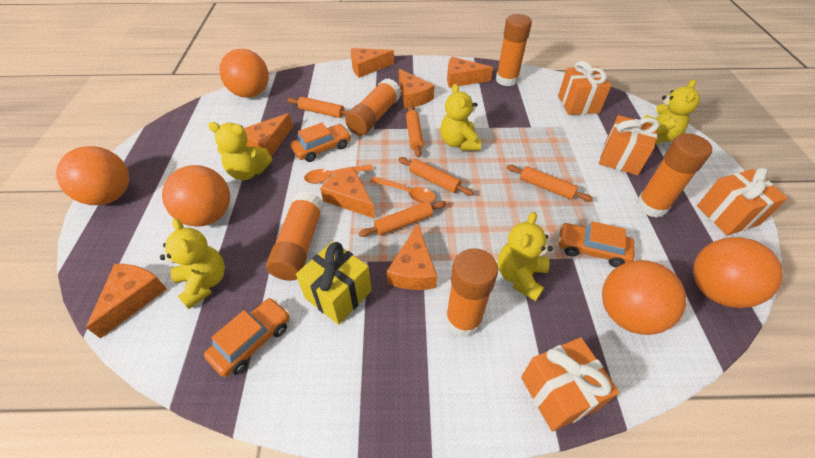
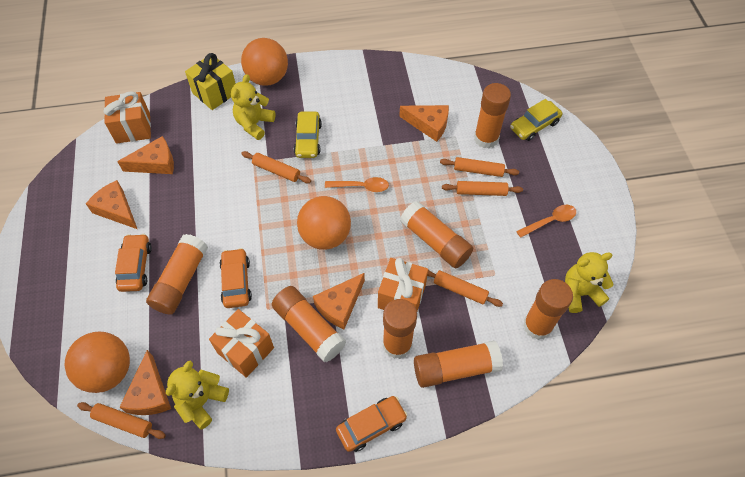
orange ball: 5 -> 3
orange cheese: 7 -> 5
orange gift: 4 -> 3
orange glue stick: 5 -> 7
yellow car: 0 -> 2
yellow teddy bear: 5 -> 3

